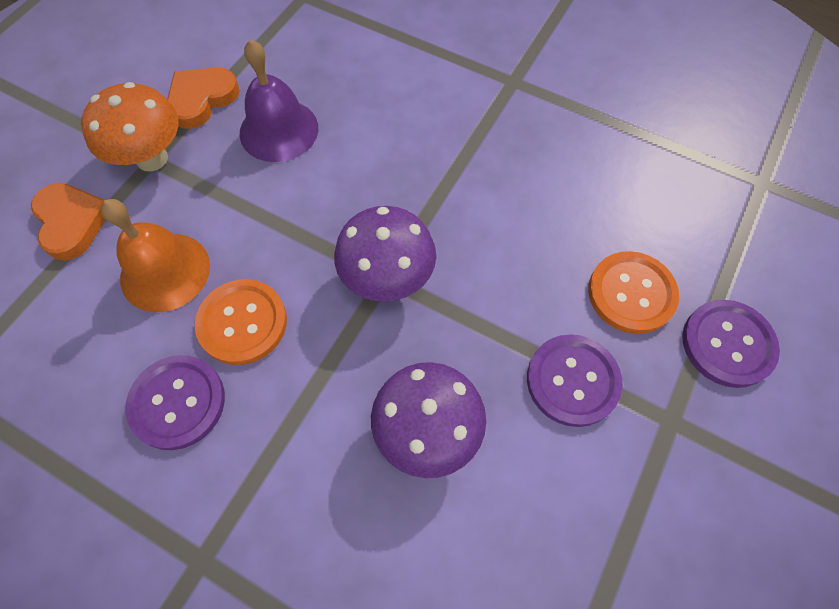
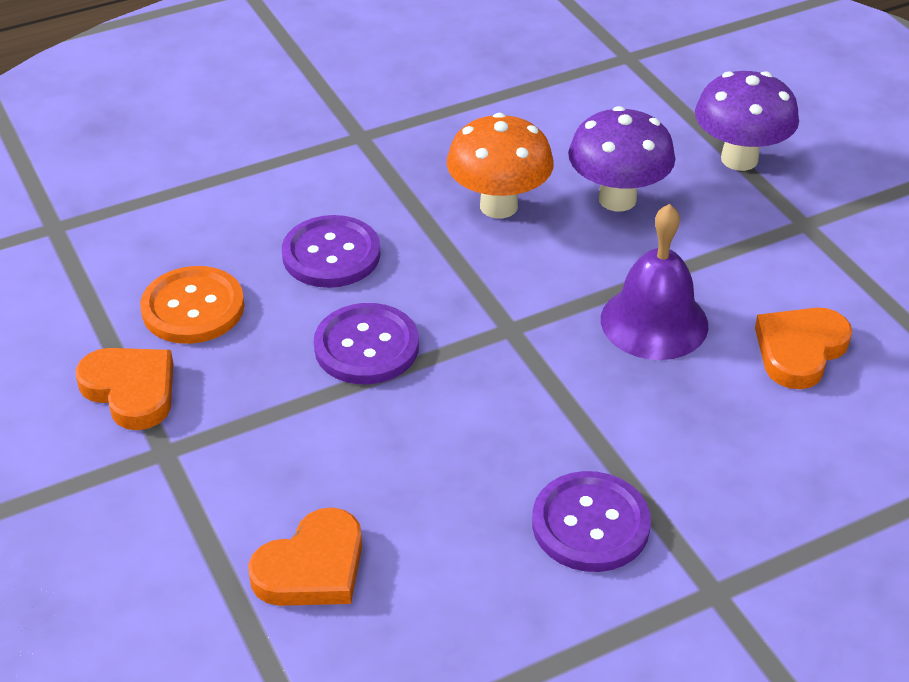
orange bell: 1 -> 0
orange button: 2 -> 1
orange heart: 2 -> 3

